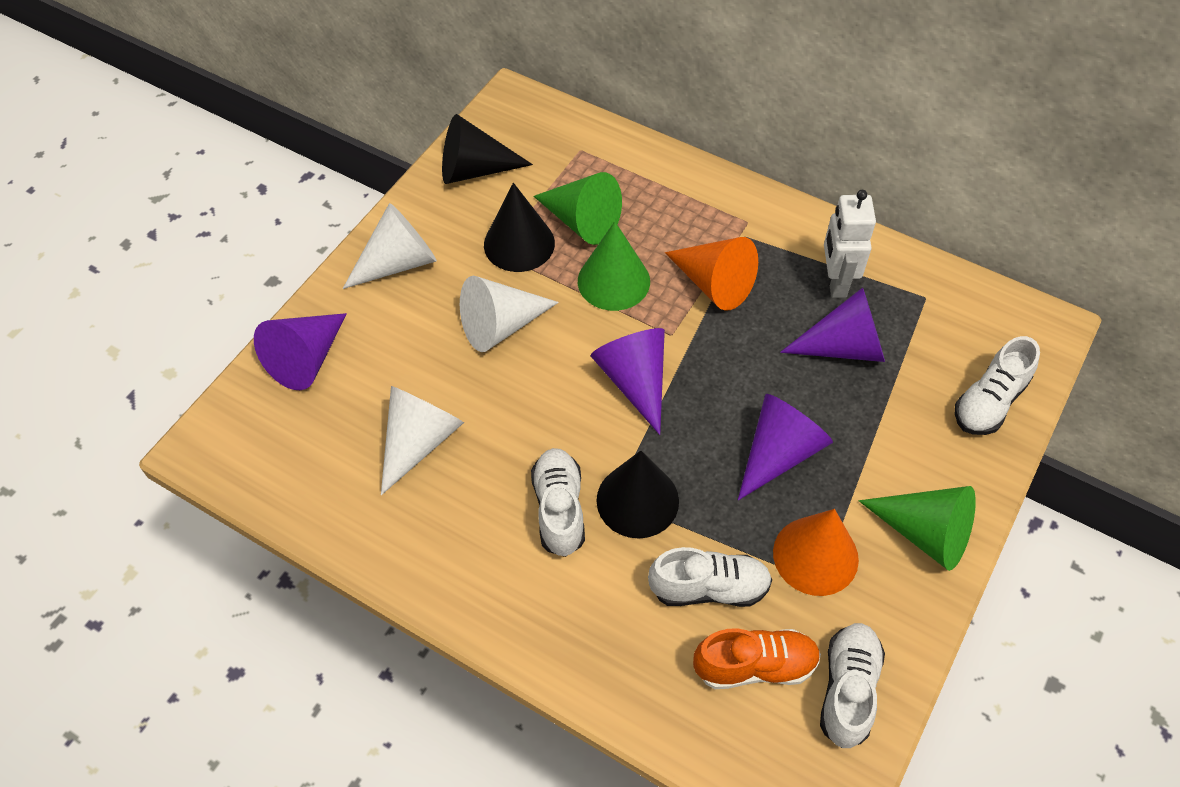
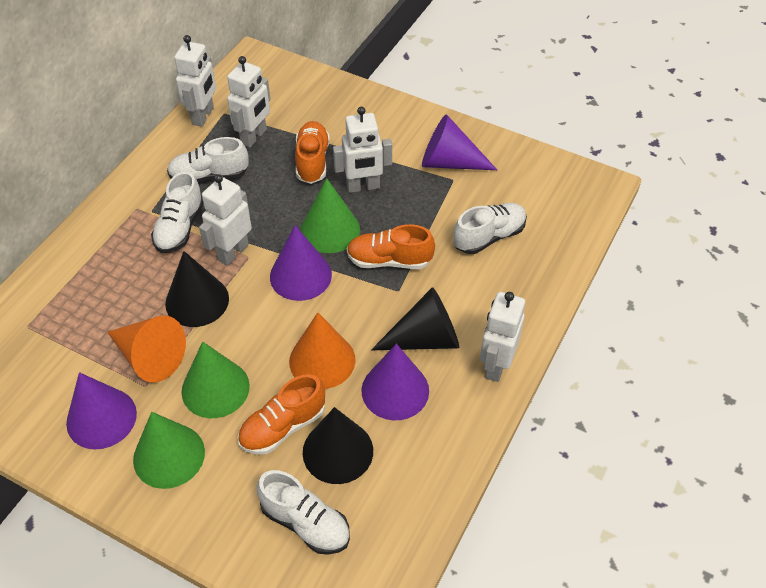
orange shoe: 1 -> 3
white cone: 3 -> 0
white robot: 1 -> 5

